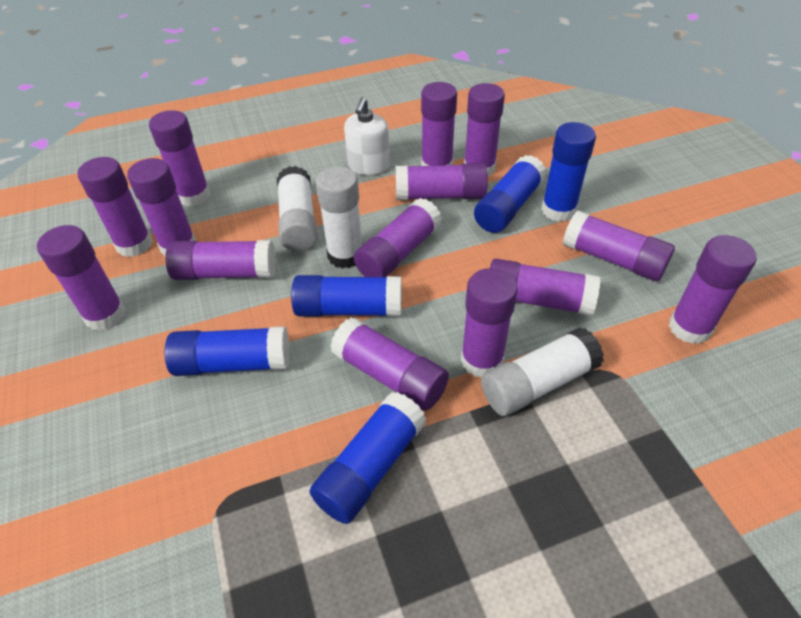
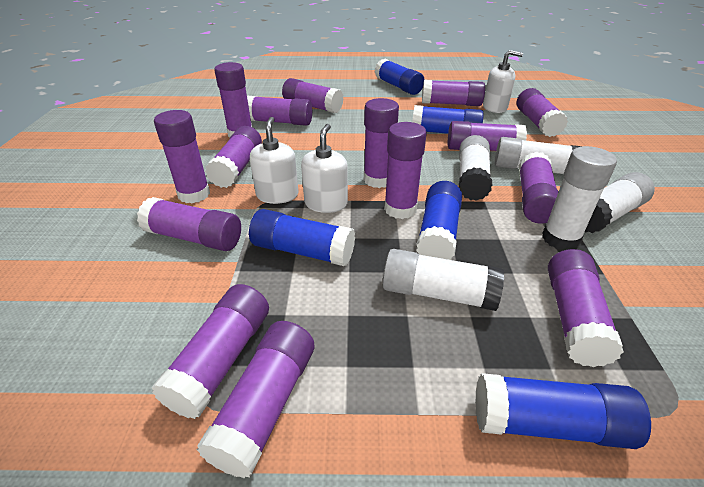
purple glue stick: 14 -> 15
white glue stick: 3 -> 5
white soap dispenser: 1 -> 3

